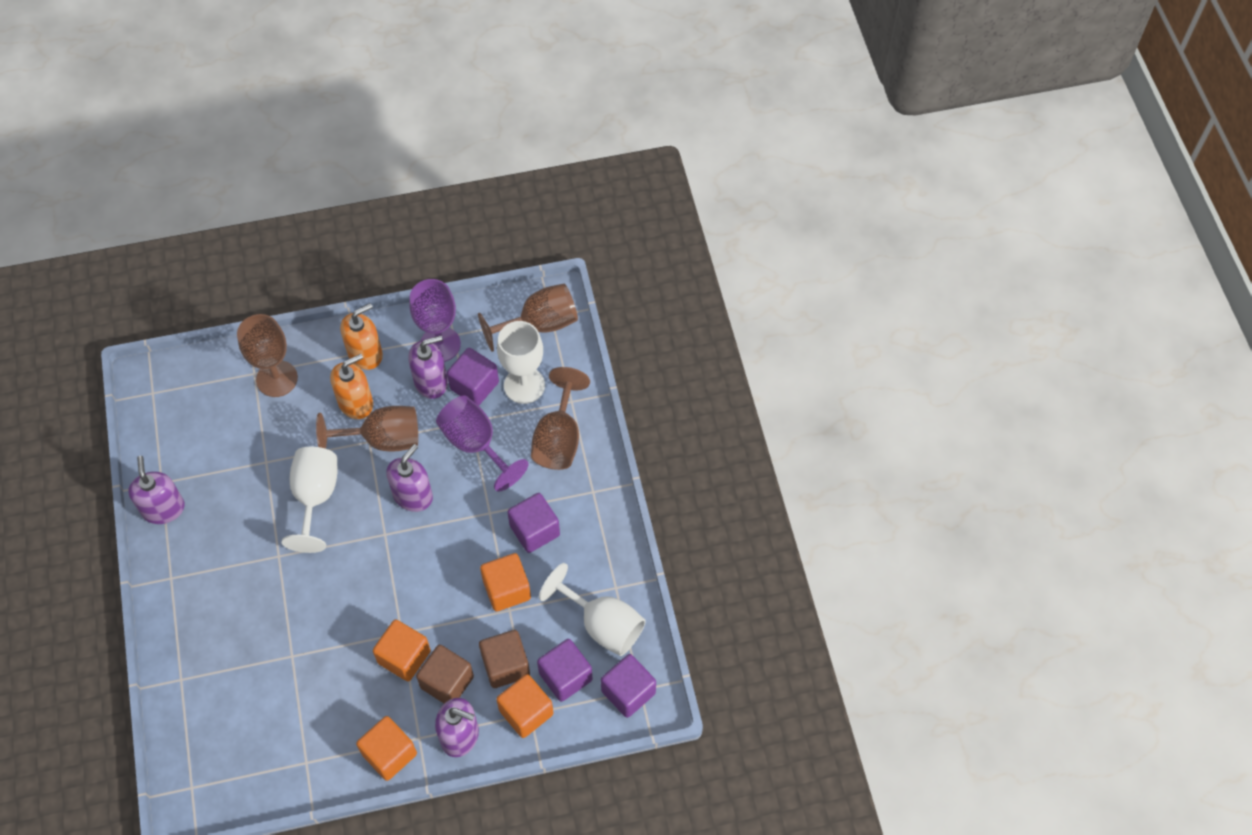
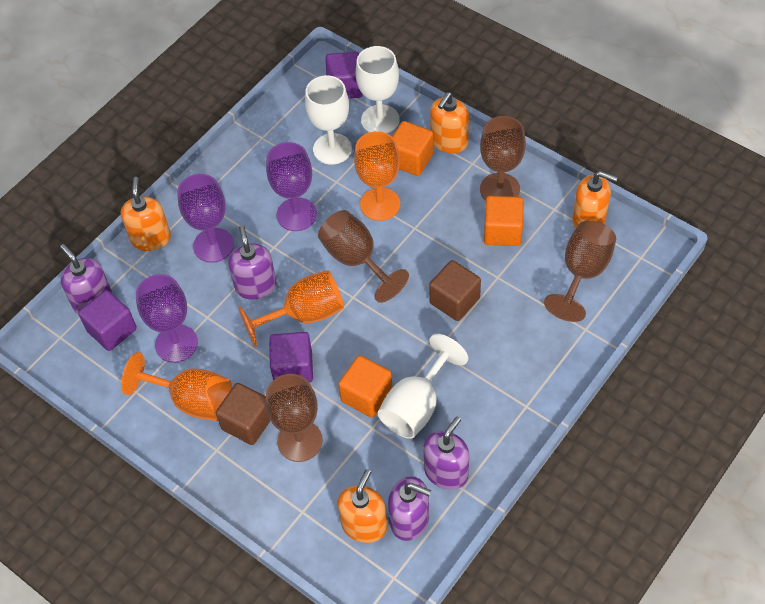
orange cube: 4 -> 3
orange goblet: 0 -> 3
orange soap dispenser: 2 -> 4
purple cube: 4 -> 3
purple goblet: 2 -> 3

